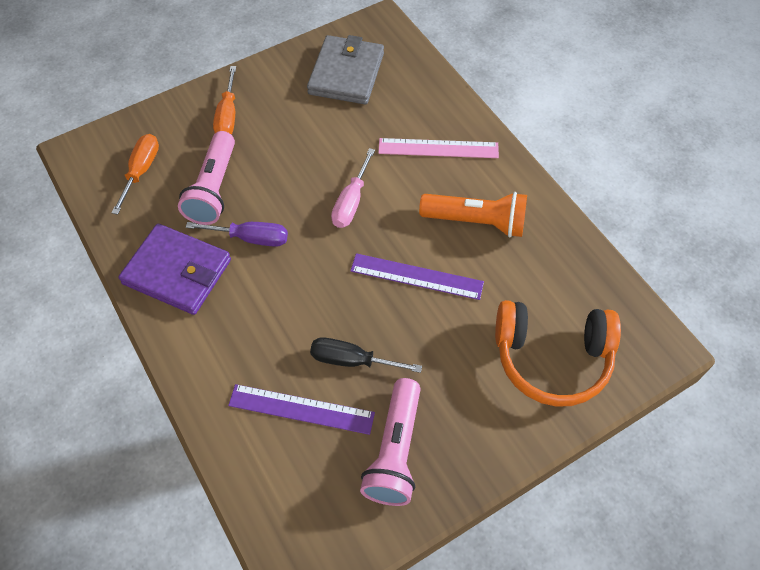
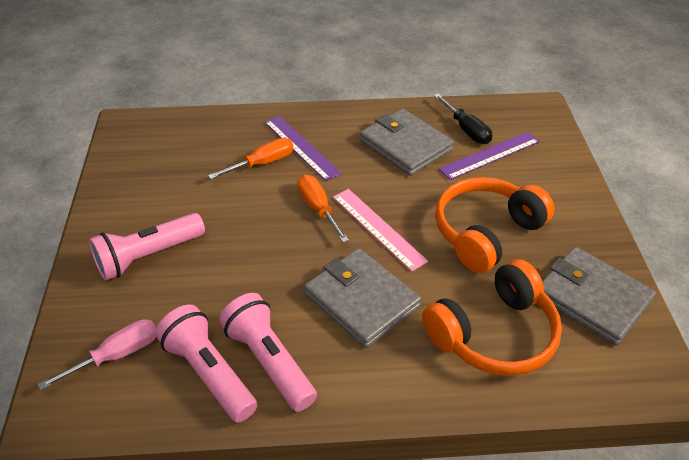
grey wallet: 1 -> 3
orange flashlight: 1 -> 0
orange headphones: 1 -> 2
pink flashlight: 2 -> 3
purple screwdriver: 1 -> 0
purple wallet: 1 -> 0

